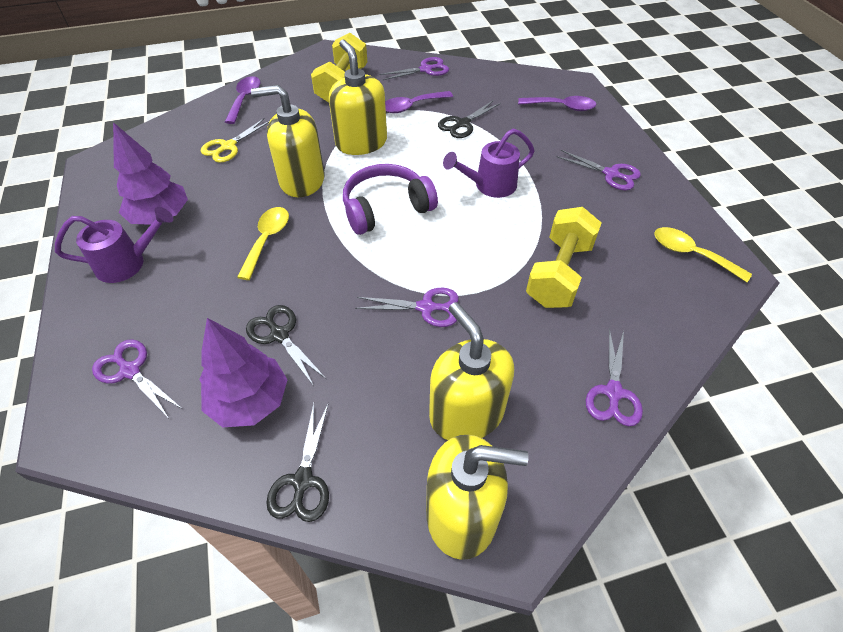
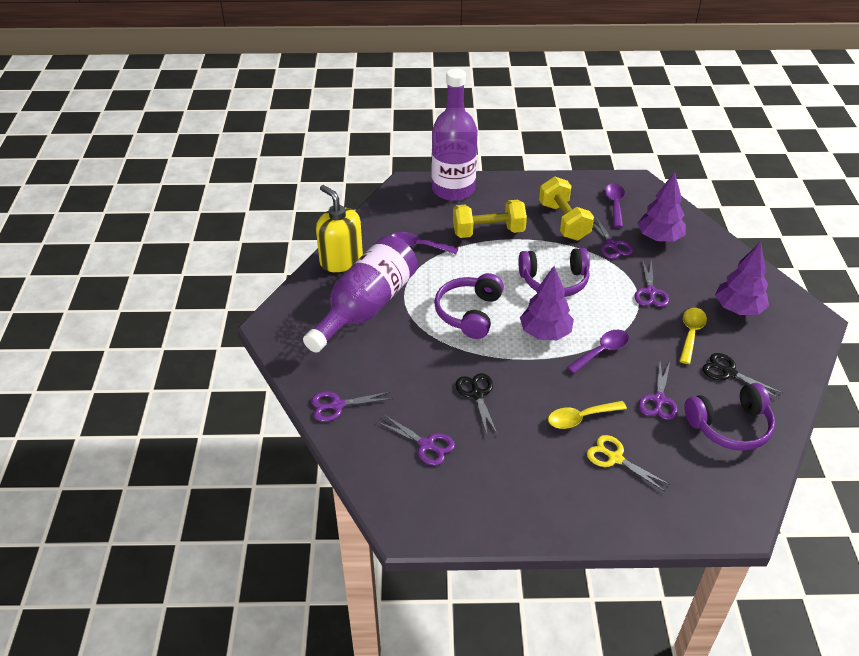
black scissors: 3 -> 2
purple bottle: 0 -> 2
purple headphones: 1 -> 3
purple tree: 2 -> 3
purple watering can: 2 -> 0
yellow soap dispenser: 4 -> 1

